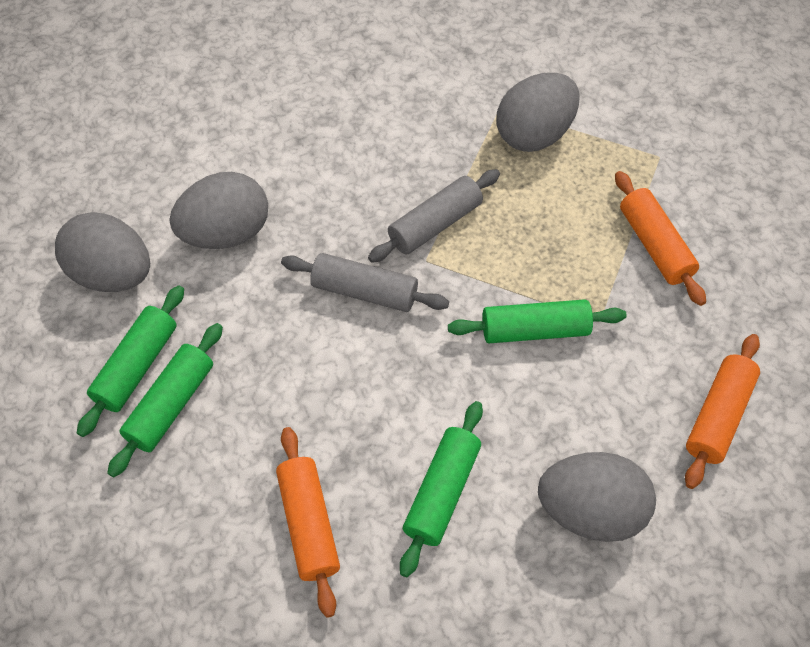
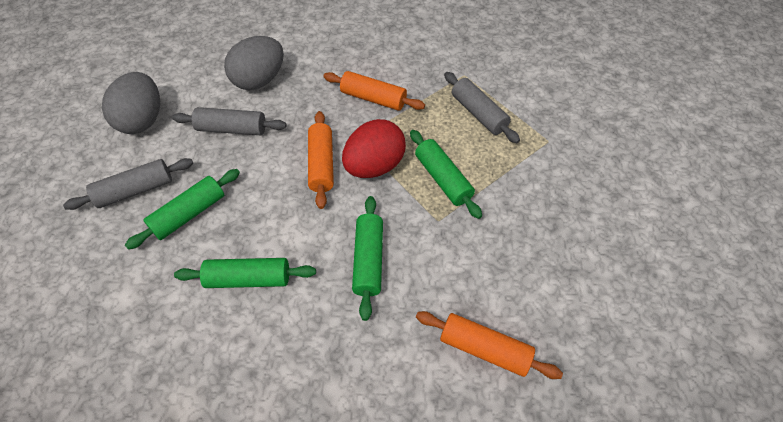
grey egg: 4 -> 2
grey rolling pin: 2 -> 3
red egg: 0 -> 1

